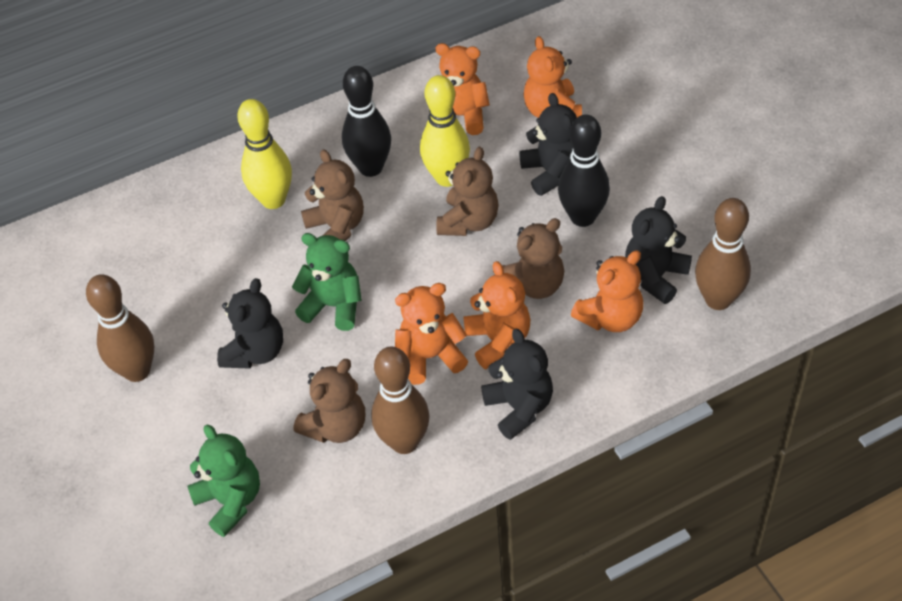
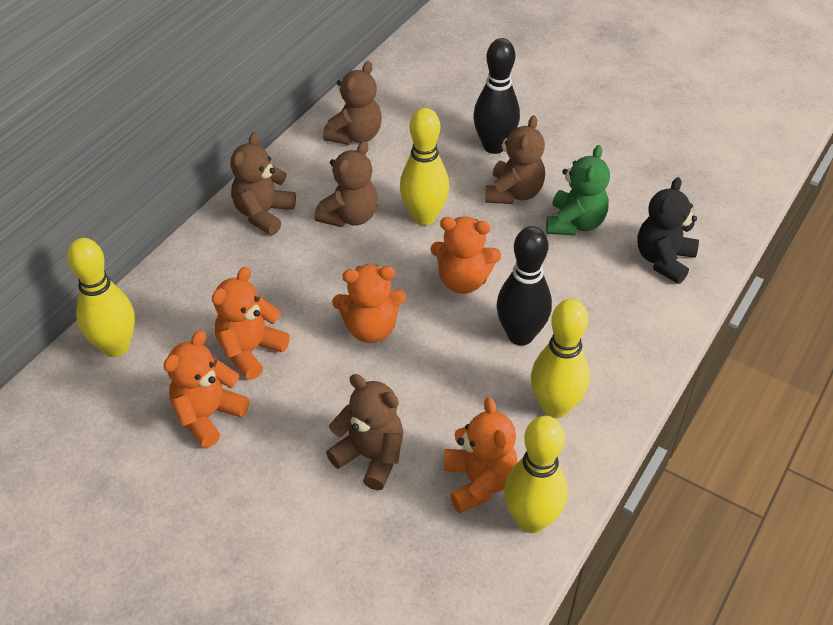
black teddy bear: 4 -> 1
brown bowling pin: 3 -> 0
brown teddy bear: 4 -> 5
green teddy bear: 2 -> 1
yellow bowling pin: 2 -> 4

